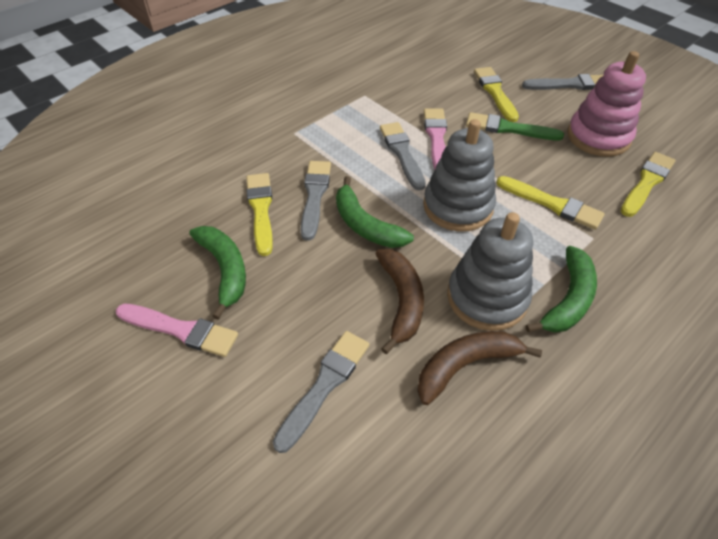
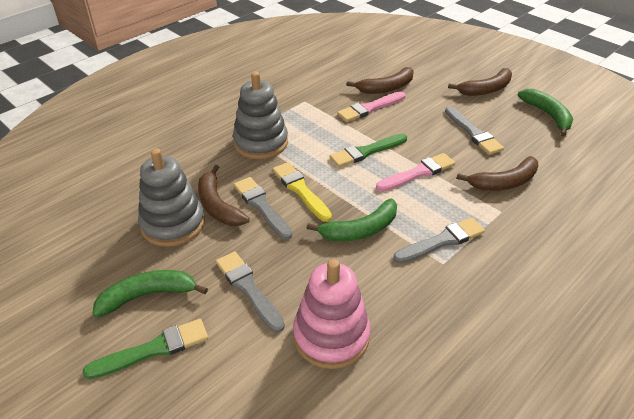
brown banana: 2 -> 4
green brush: 1 -> 2
yellow brush: 4 -> 1

